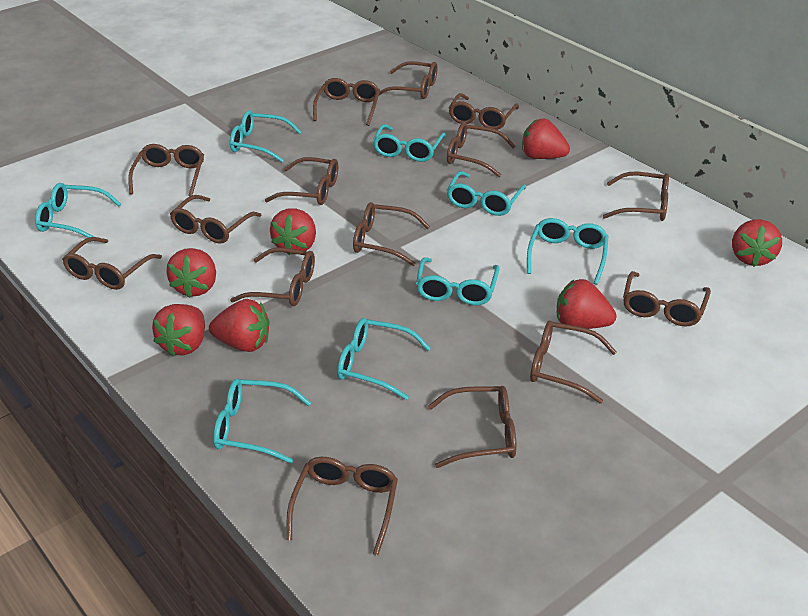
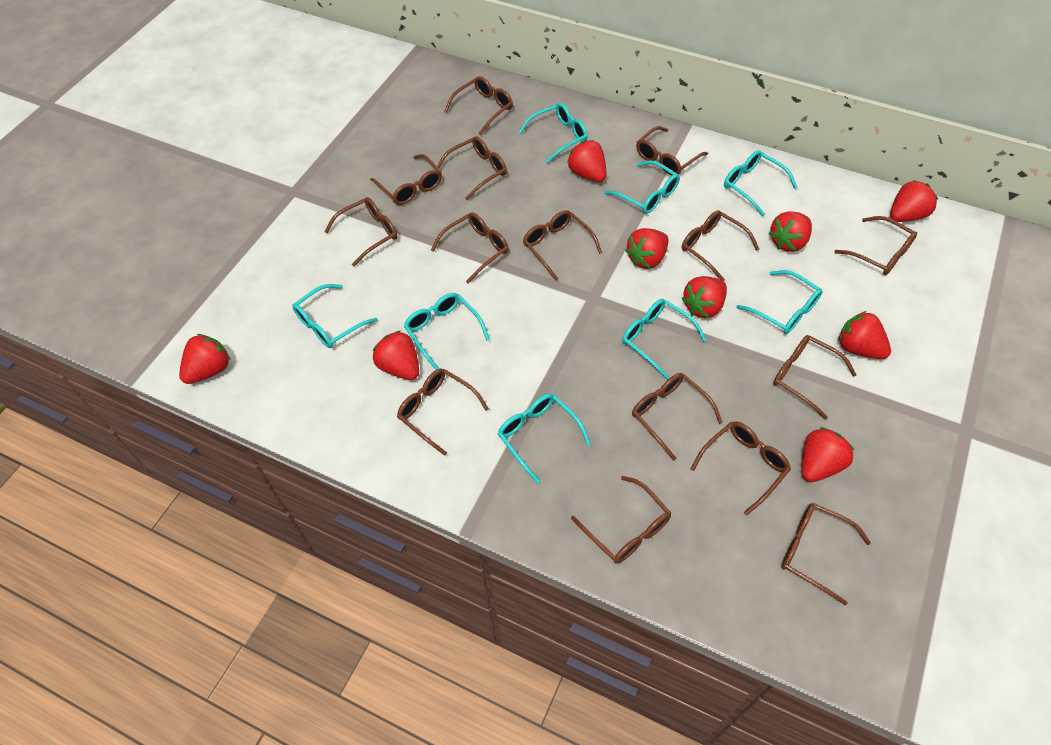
red strawberry: 7 -> 9

